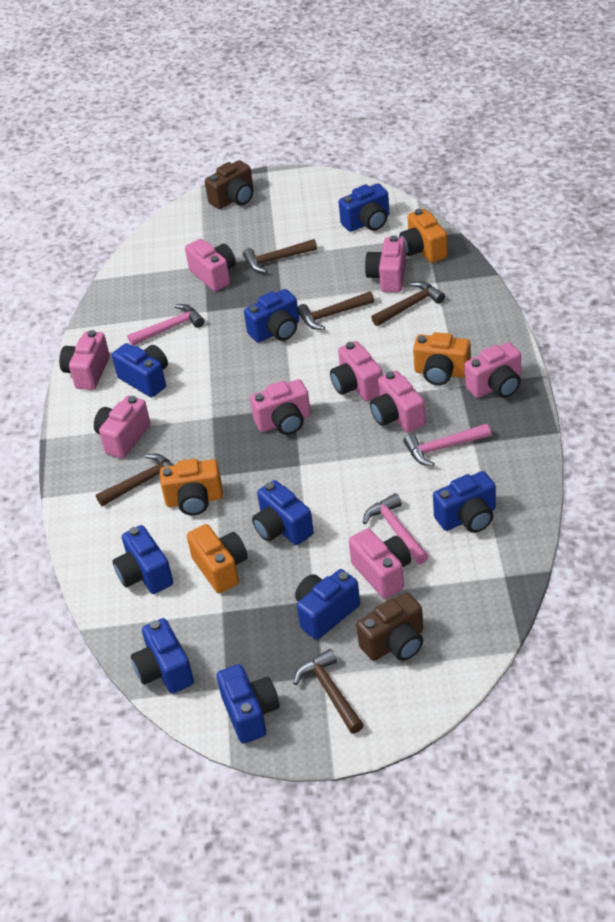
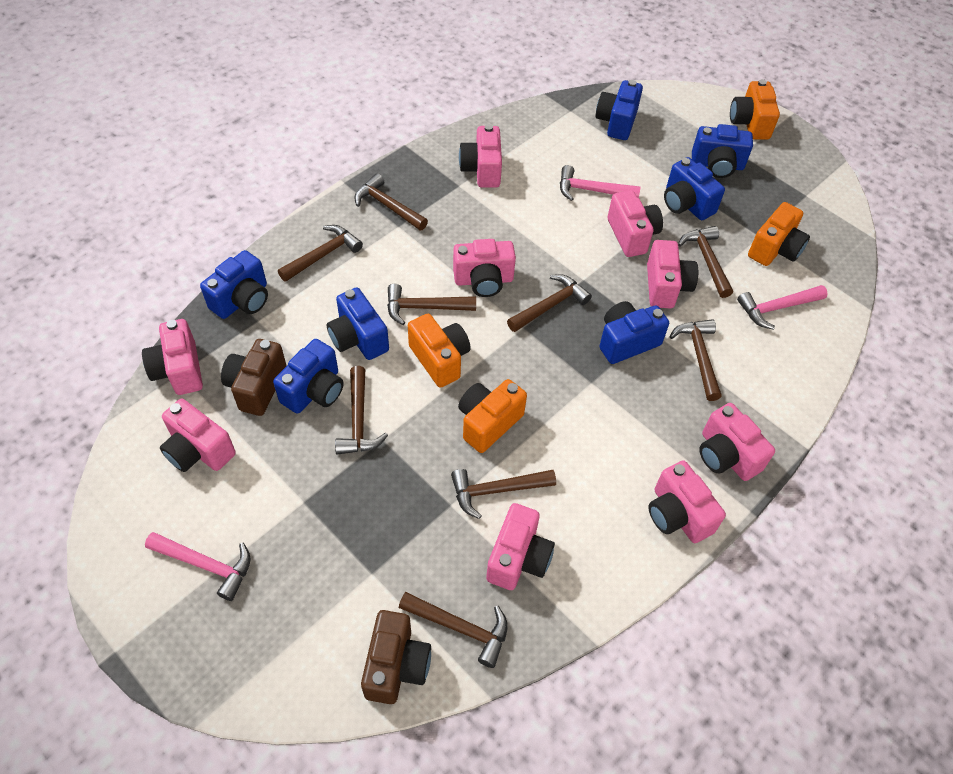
blue camera: 9 -> 7
brown hammer: 5 -> 9

